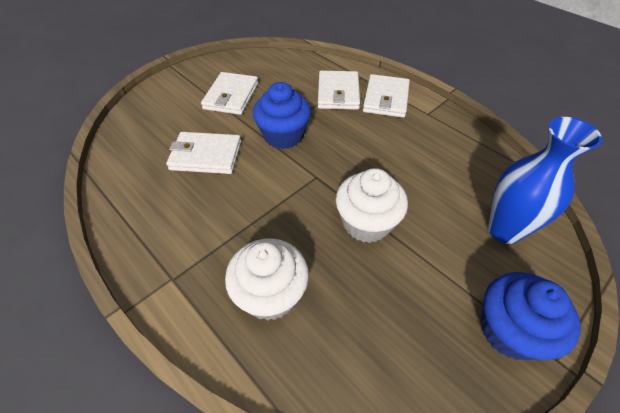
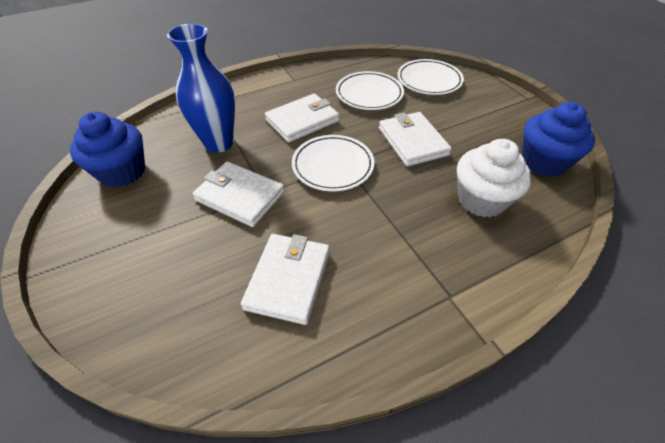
white cupcake: 2 -> 1
white plate: 0 -> 3

